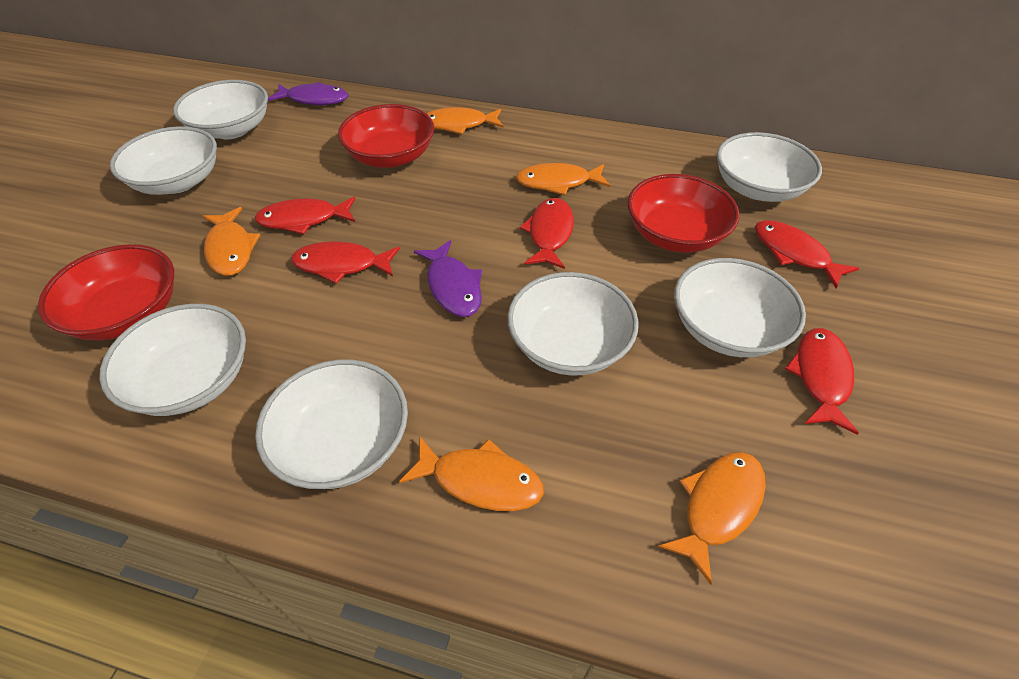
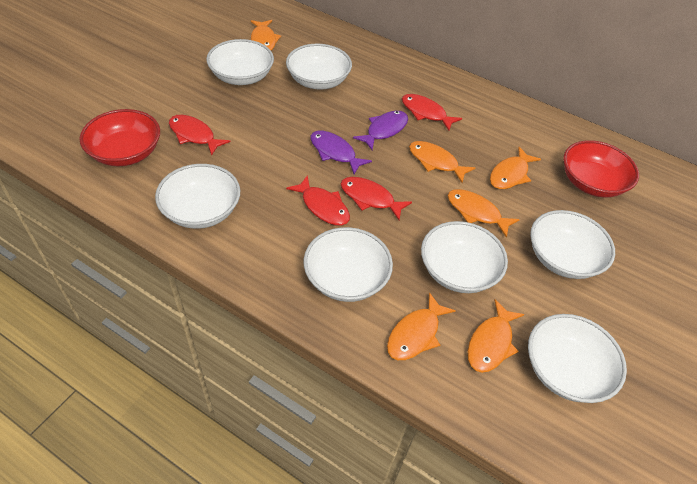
orange fish: 5 -> 6
red bowl: 3 -> 2
red fish: 5 -> 4

